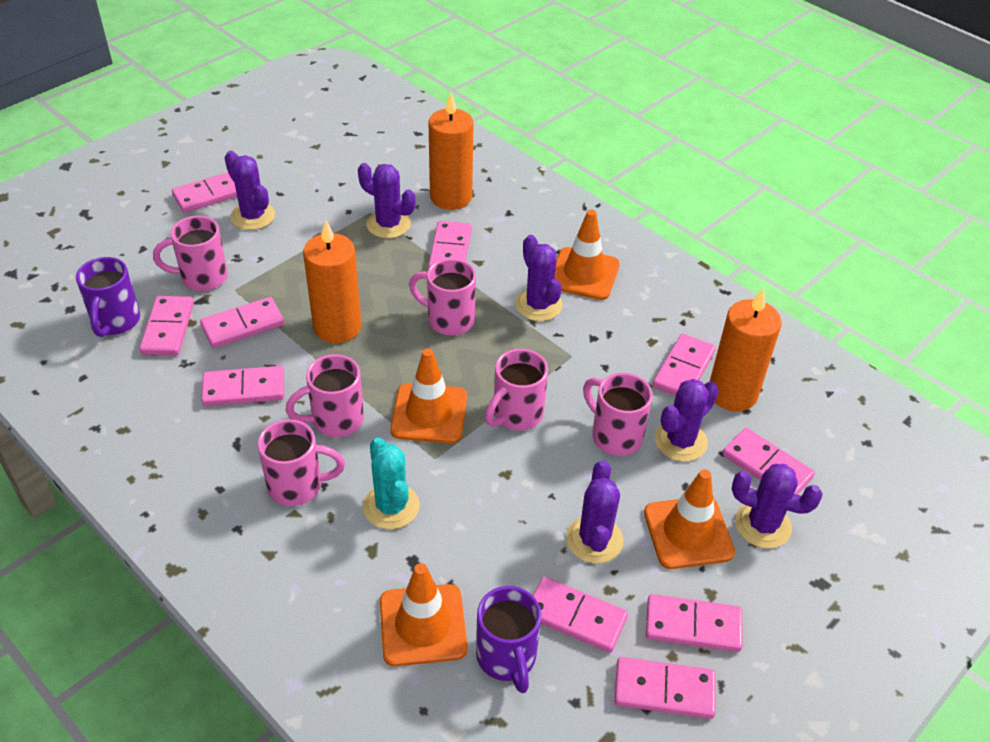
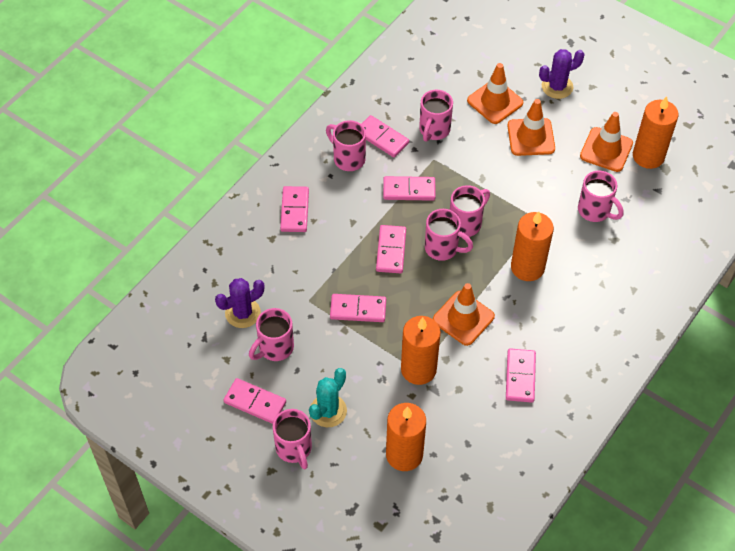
orange candle: 3 -> 4
pink domino: 10 -> 7
pink mug: 6 -> 7
purple cactus: 6 -> 2
purple mug: 2 -> 0

